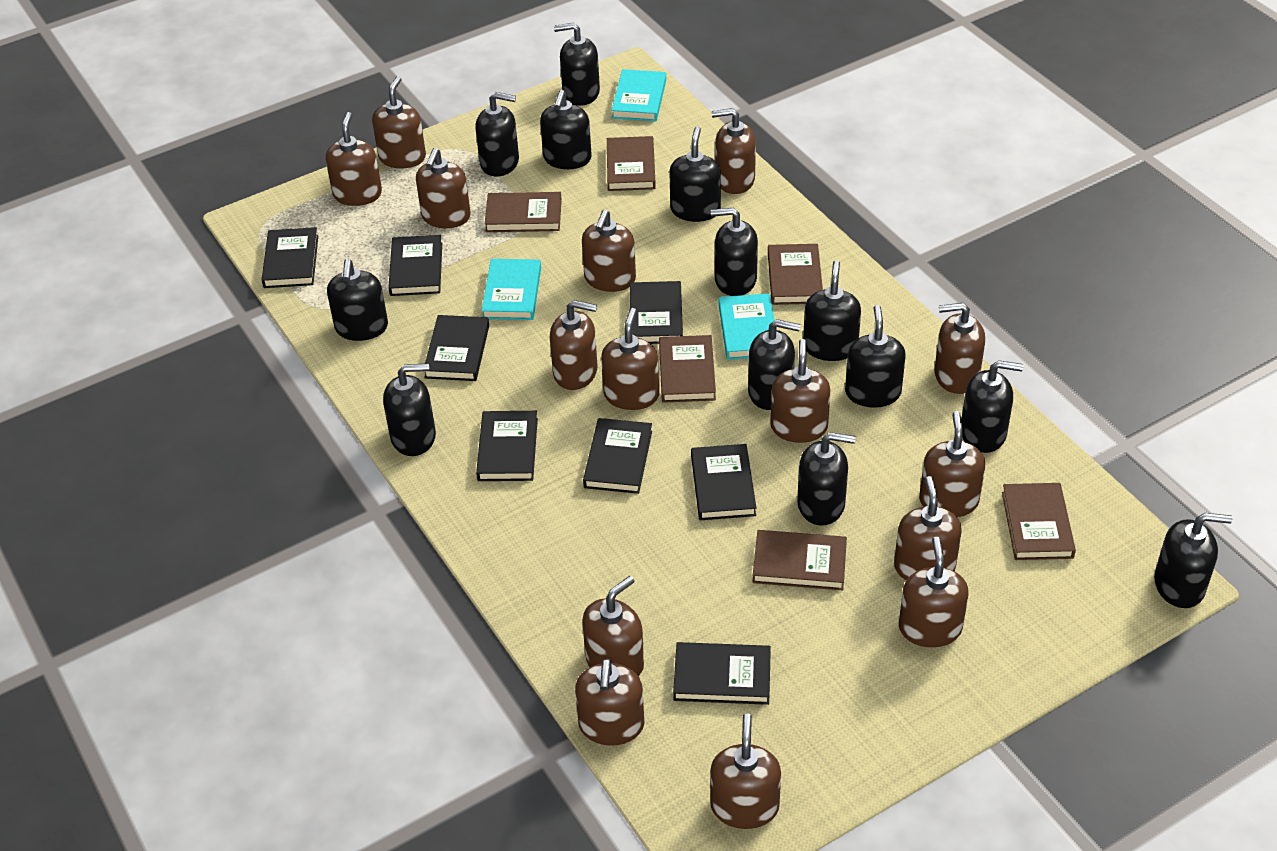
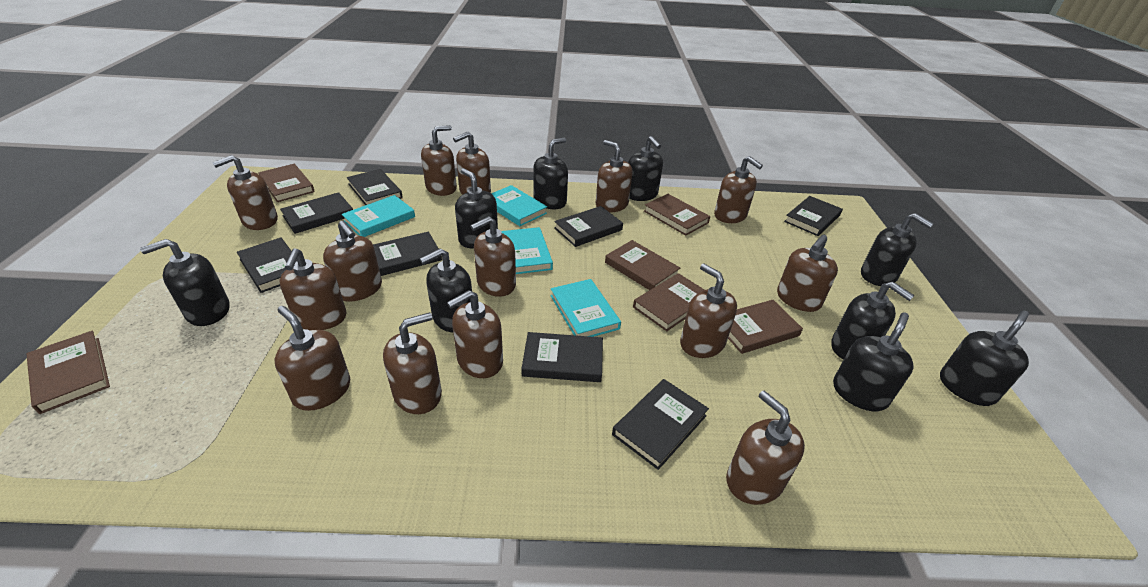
black soap dispenser: 13 -> 9
brown soap dispenser: 15 -> 14
turquoise book: 3 -> 4

